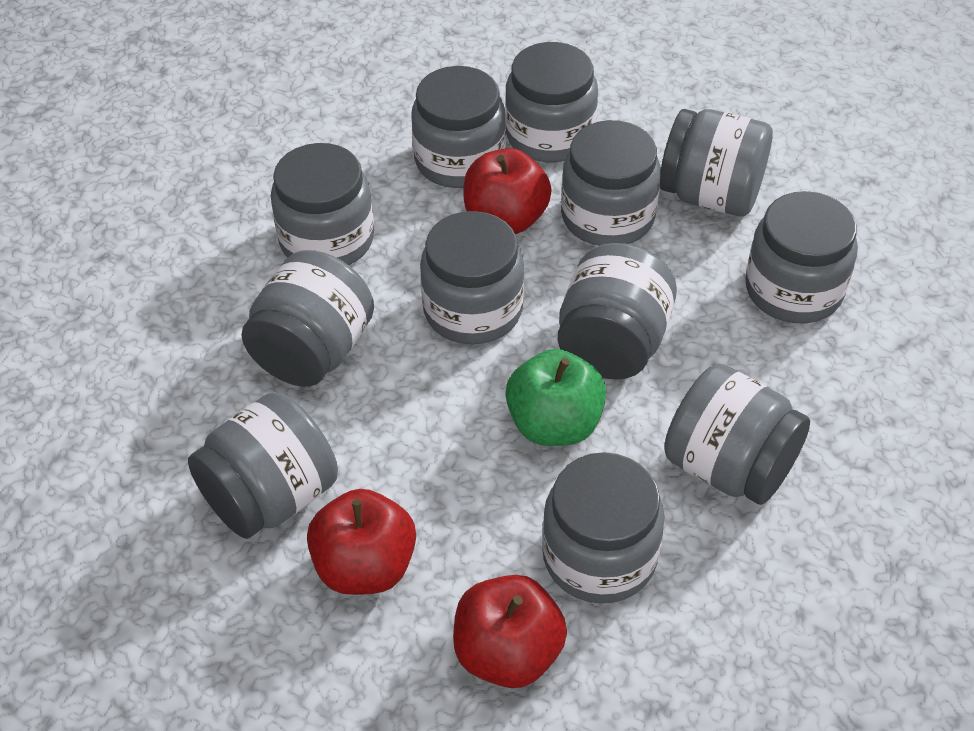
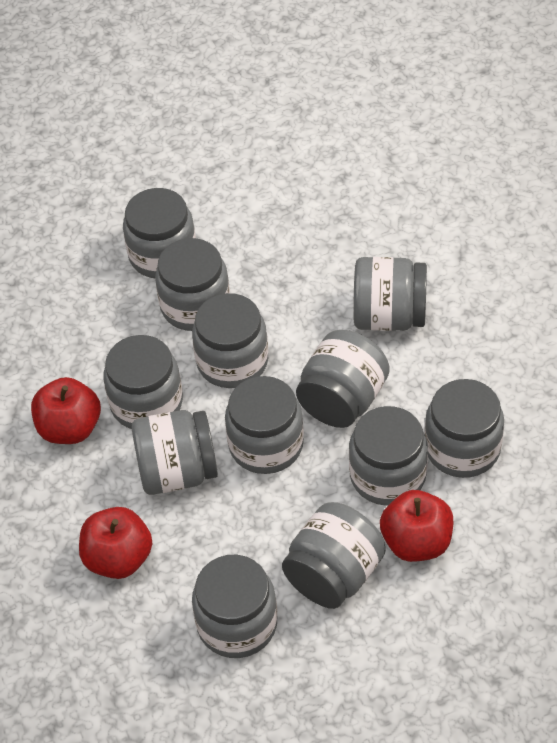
green apple: 1 -> 0

